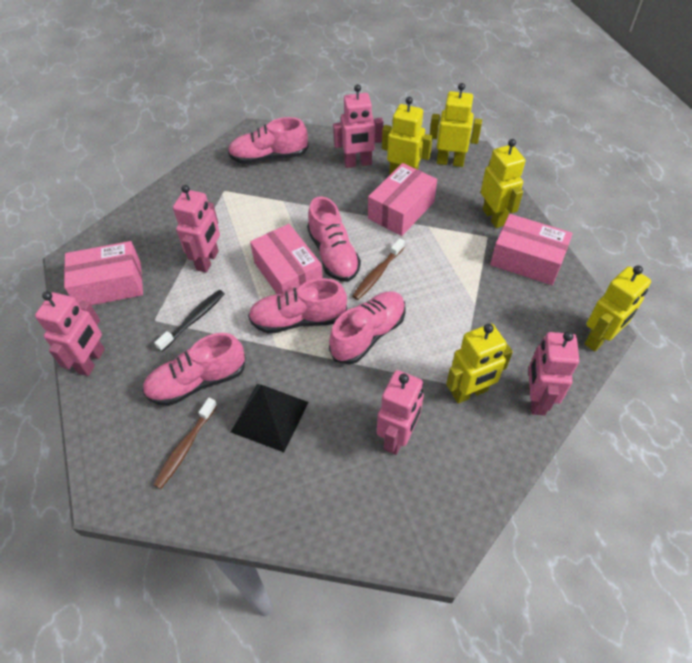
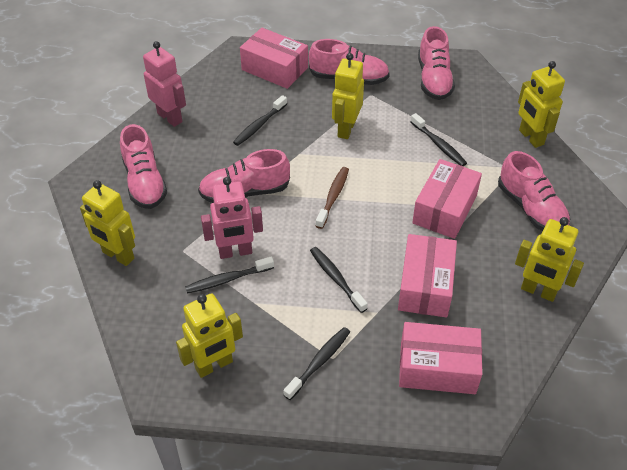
black pyramid: 1 -> 0
black toothbrush: 1 -> 5
brown toothbrush: 2 -> 1
pink robot: 5 -> 2

